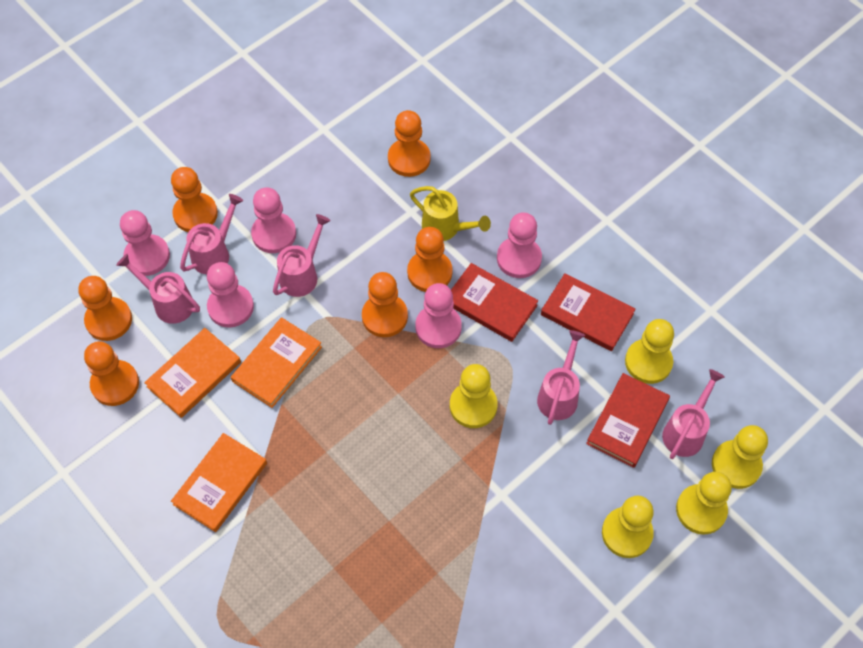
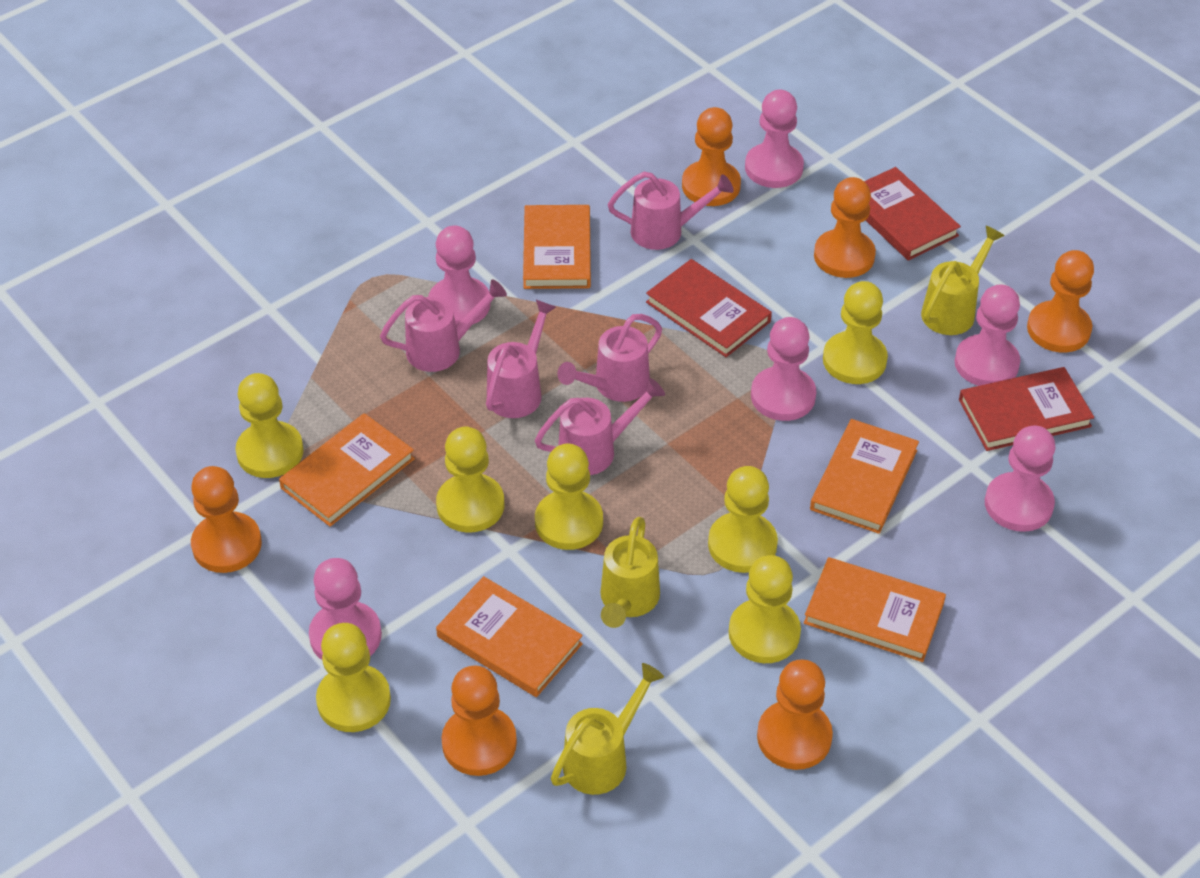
orange book: 3 -> 5
pink pawn: 5 -> 6
yellow pawn: 5 -> 7
yellow watering can: 1 -> 3

